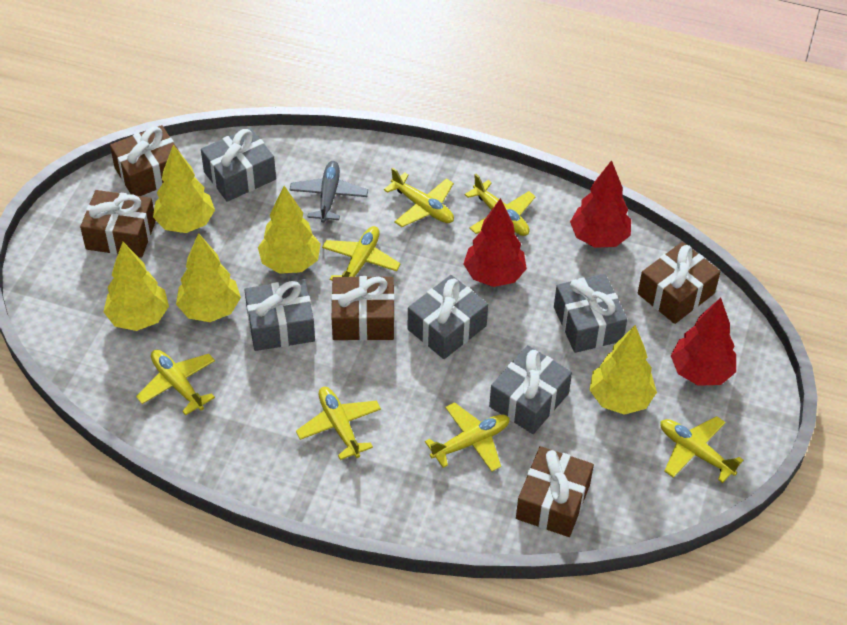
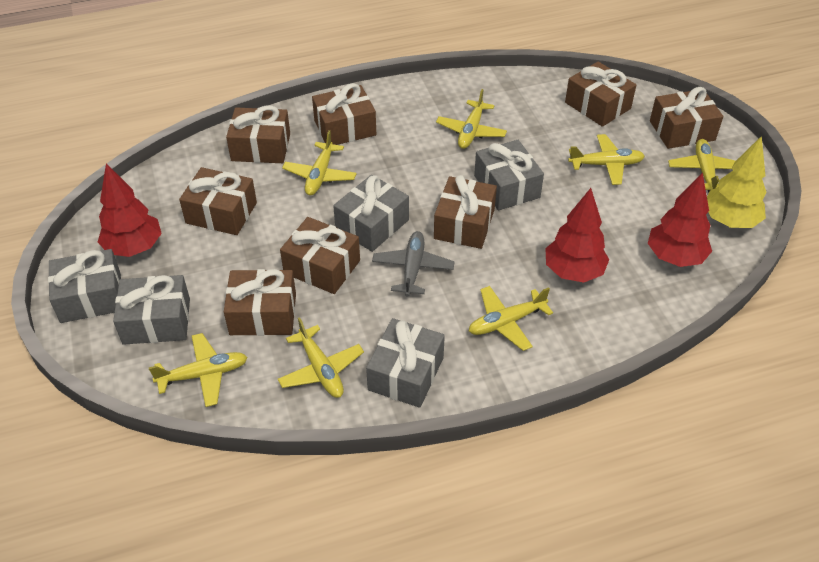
brown gift: 5 -> 8
yellow tree: 5 -> 1

